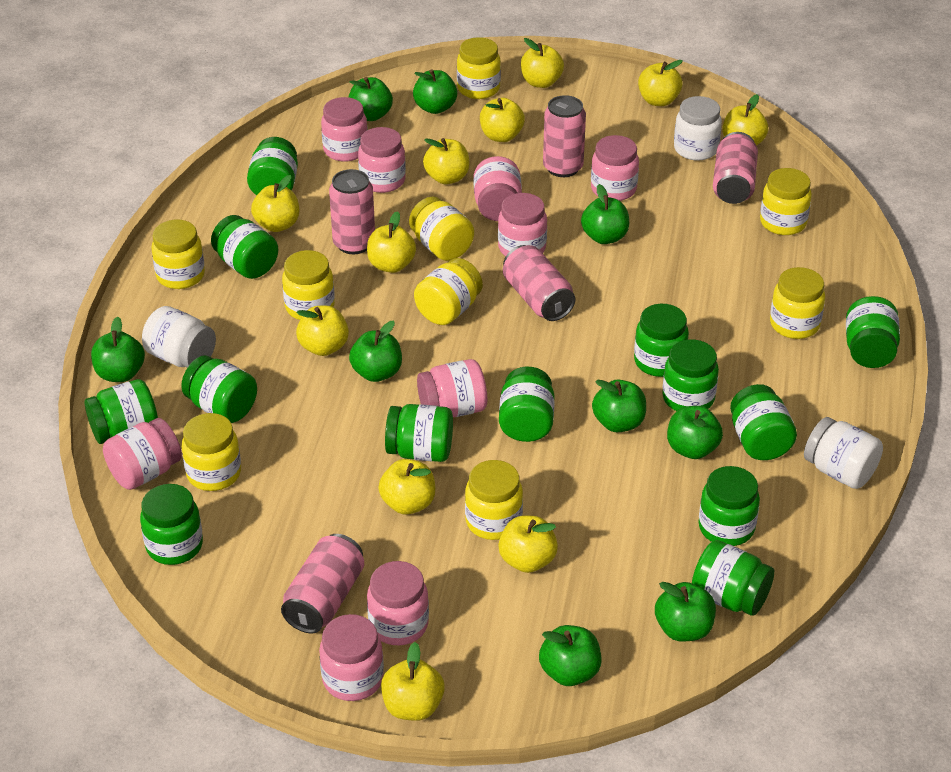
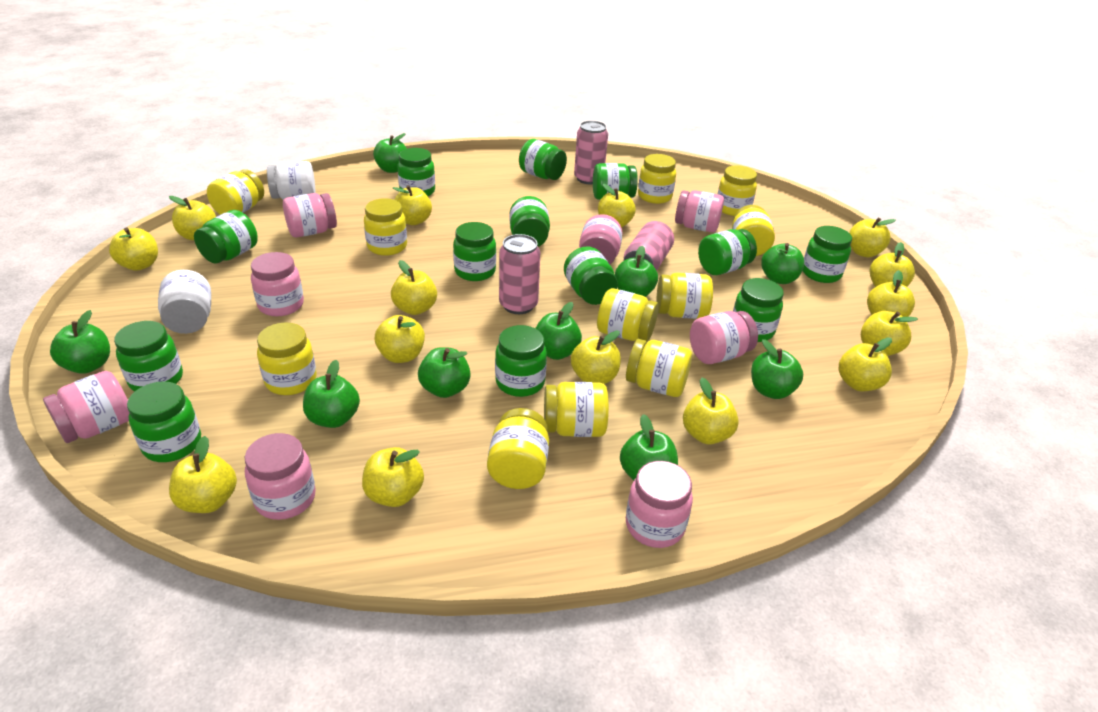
pink can: 5 -> 3
pink jar: 9 -> 8
white jar: 3 -> 2
yellow apple: 11 -> 15
yellow jar: 9 -> 11

